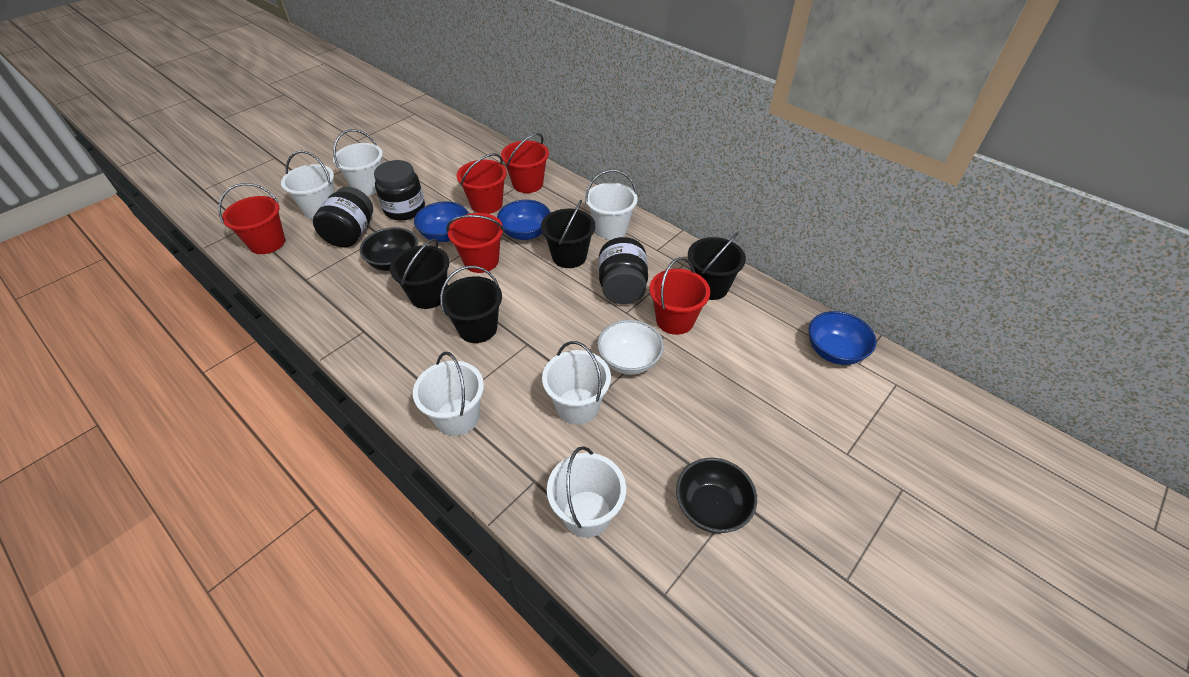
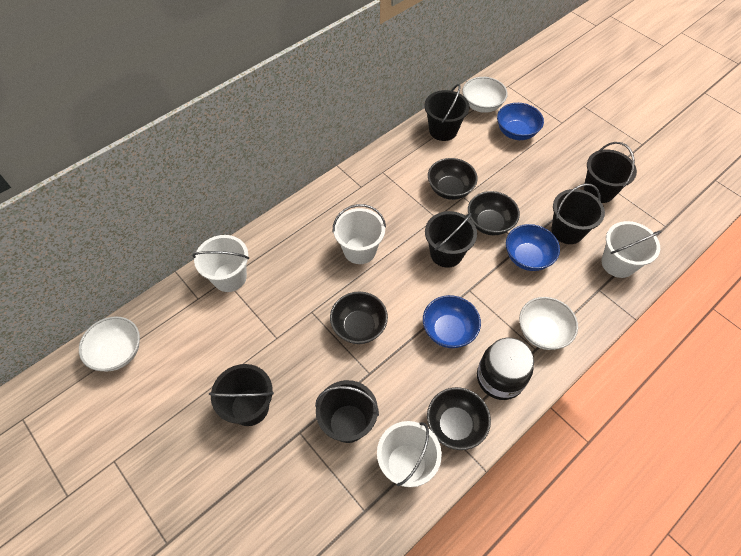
black bowl: 2 -> 4
black bucket: 4 -> 6
black jar: 3 -> 1
red bucket: 5 -> 0
white bowl: 1 -> 3
white bucket: 6 -> 4

